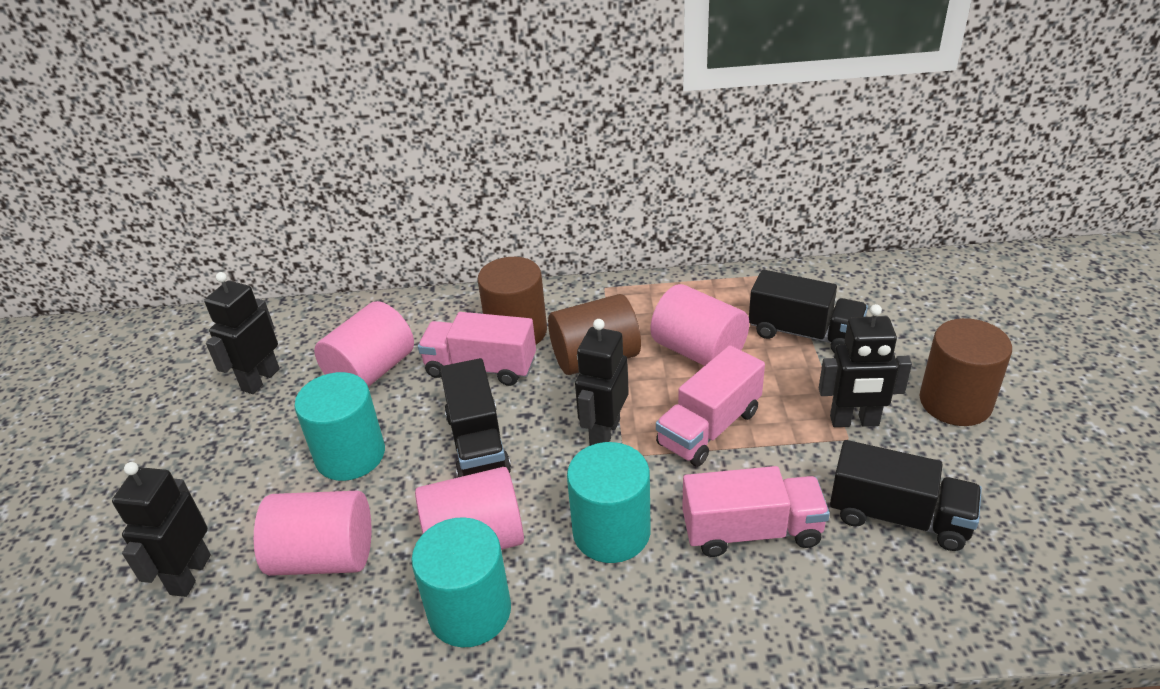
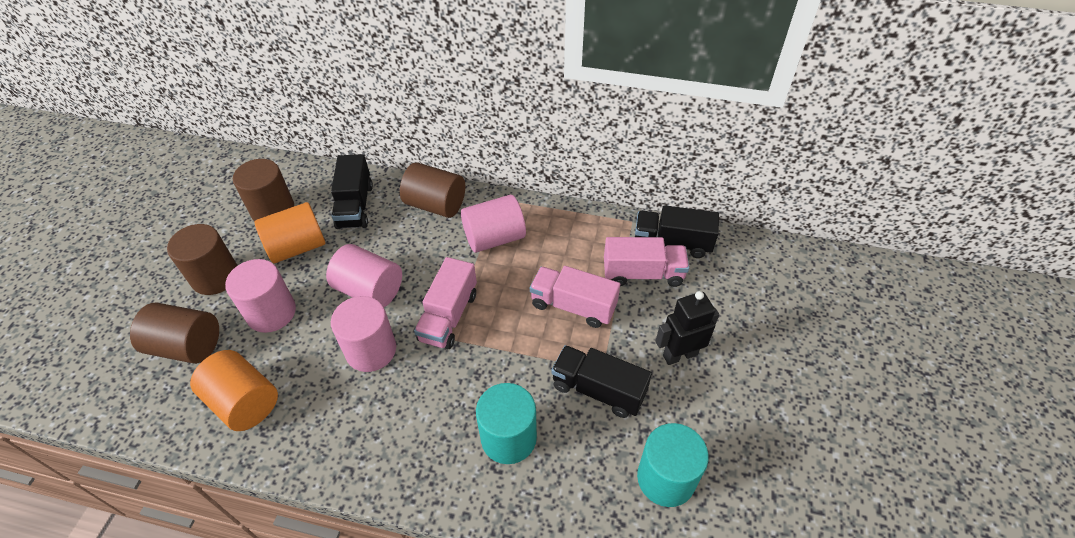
black robot: 4 -> 1
brown cylinder: 3 -> 4
orange cylinder: 0 -> 2
turquoise cylinder: 3 -> 2

